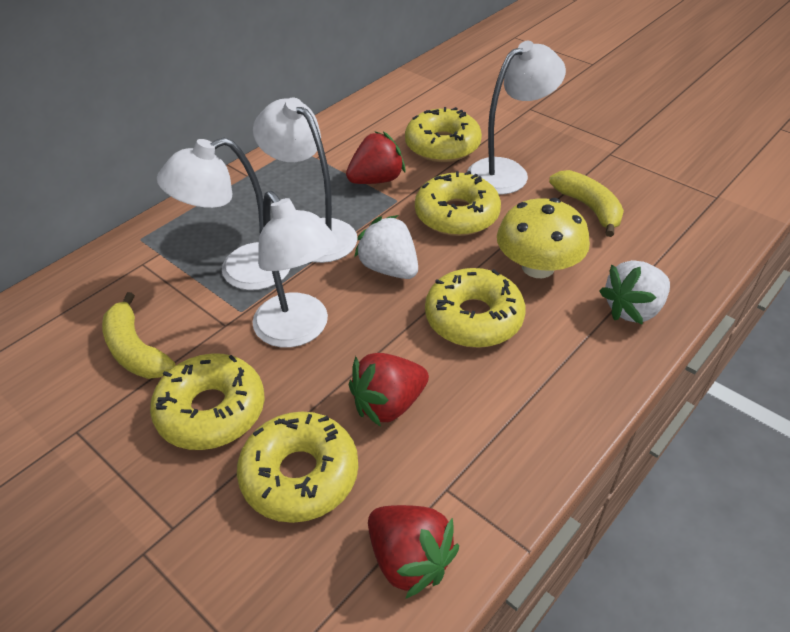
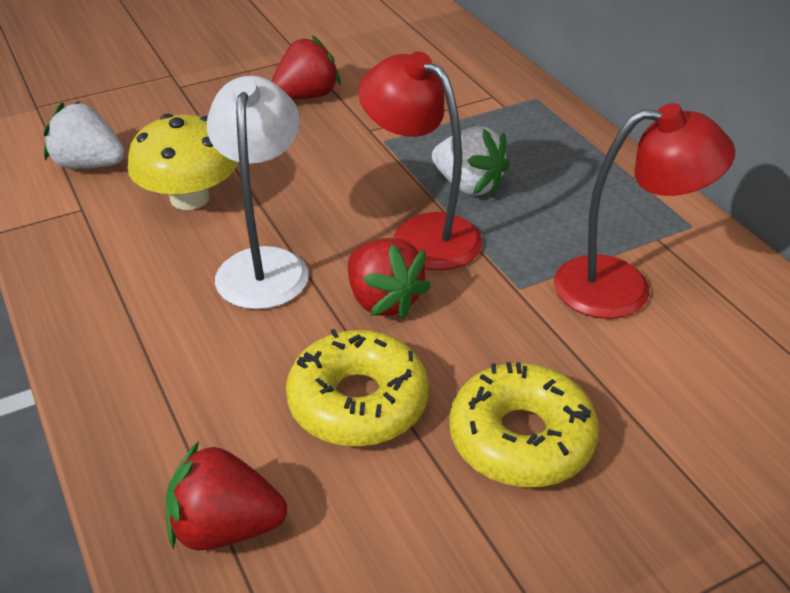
red lamp: 0 -> 2
white lamp: 4 -> 1
yellow banana: 2 -> 0
yellow donut: 5 -> 2

